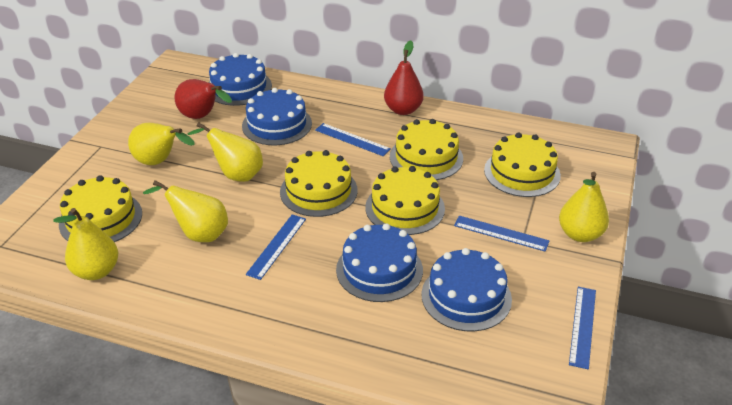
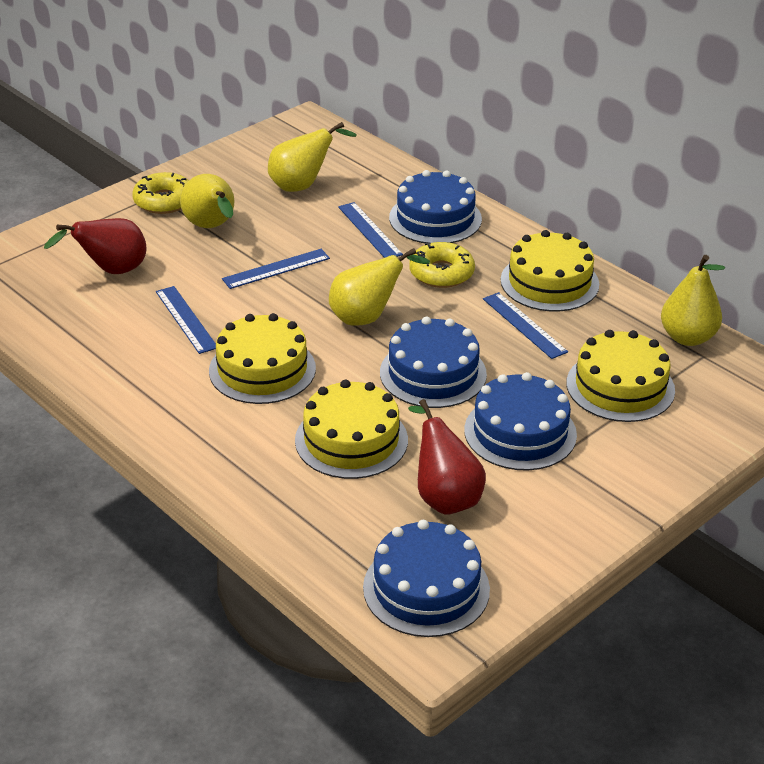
yellow cake: 5 -> 4
yellow donut: 0 -> 2
yellow pear: 5 -> 4

